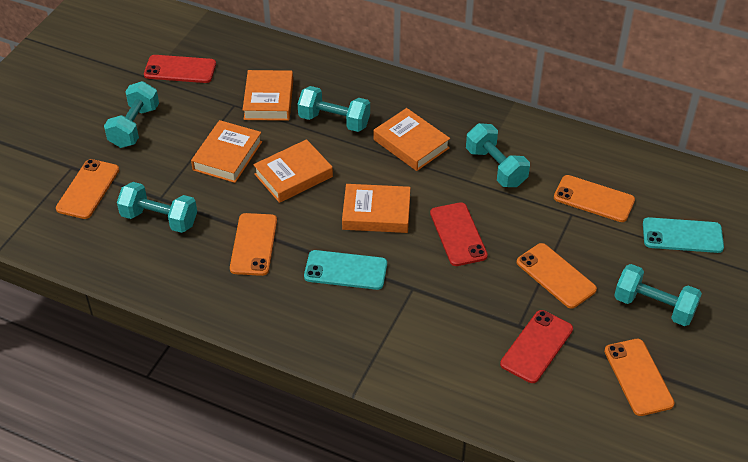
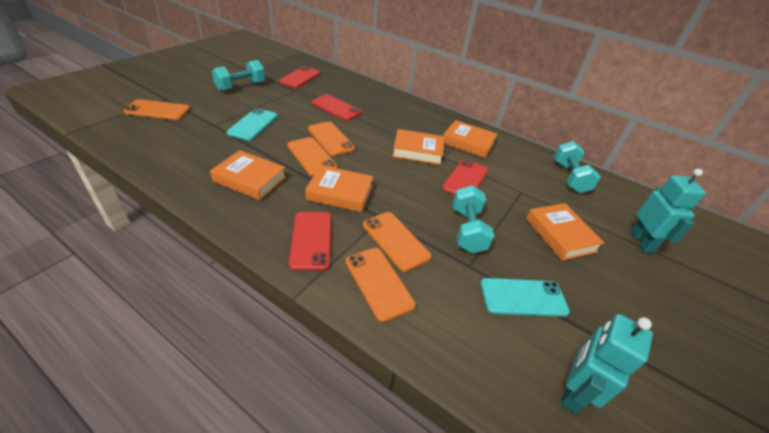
red phone: 3 -> 4
turquoise dumbbell: 5 -> 3
turquoise robot: 0 -> 2

